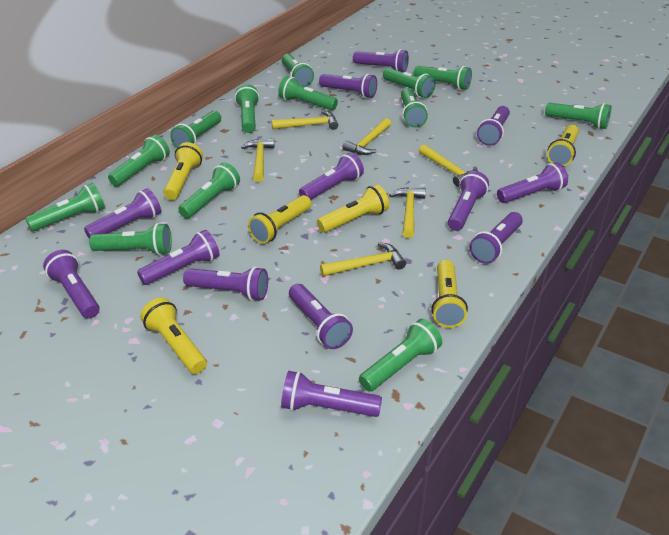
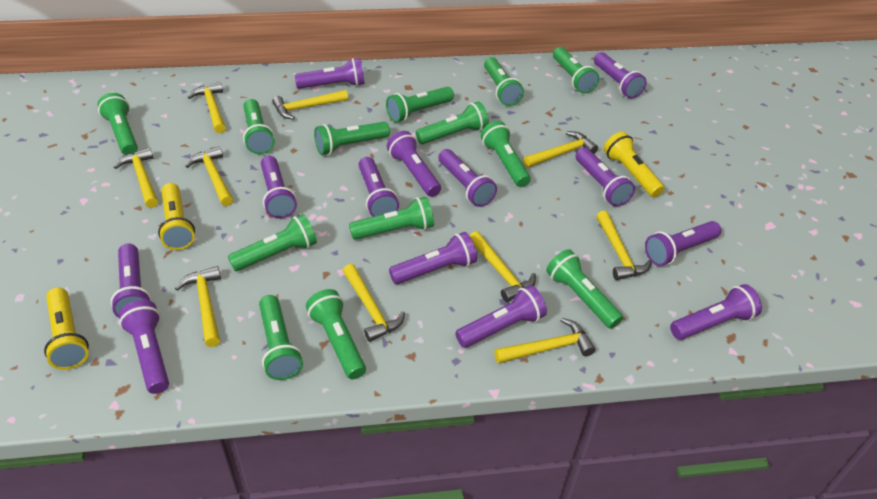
yellow flashlight: 6 -> 3
yellow hammer: 6 -> 10

